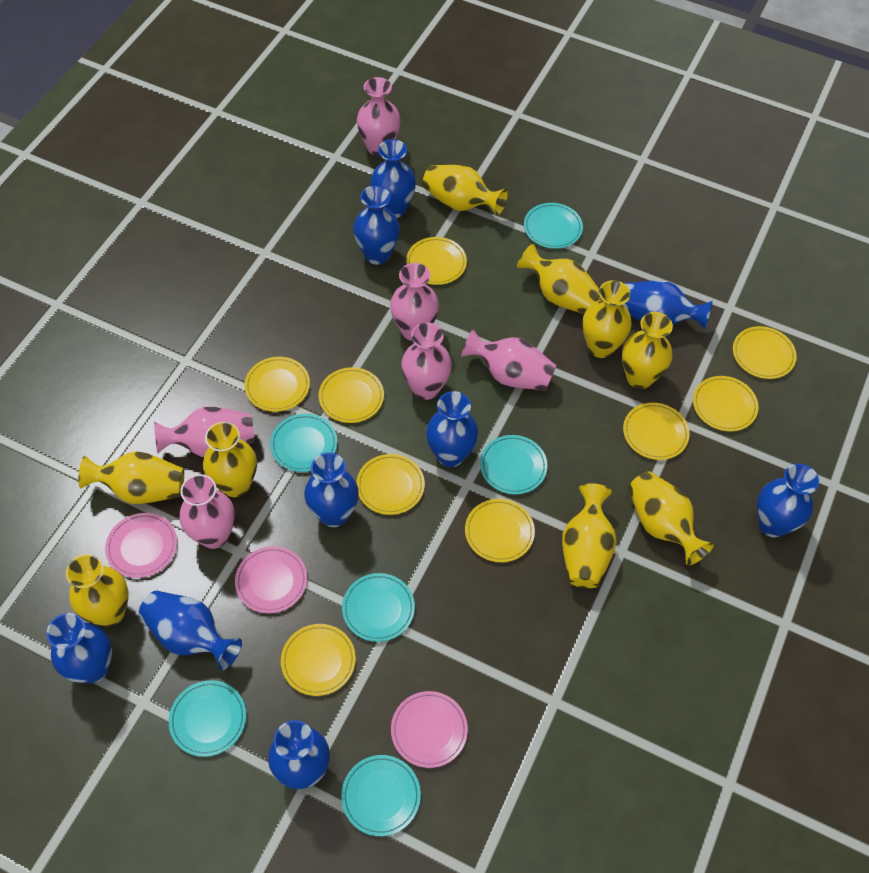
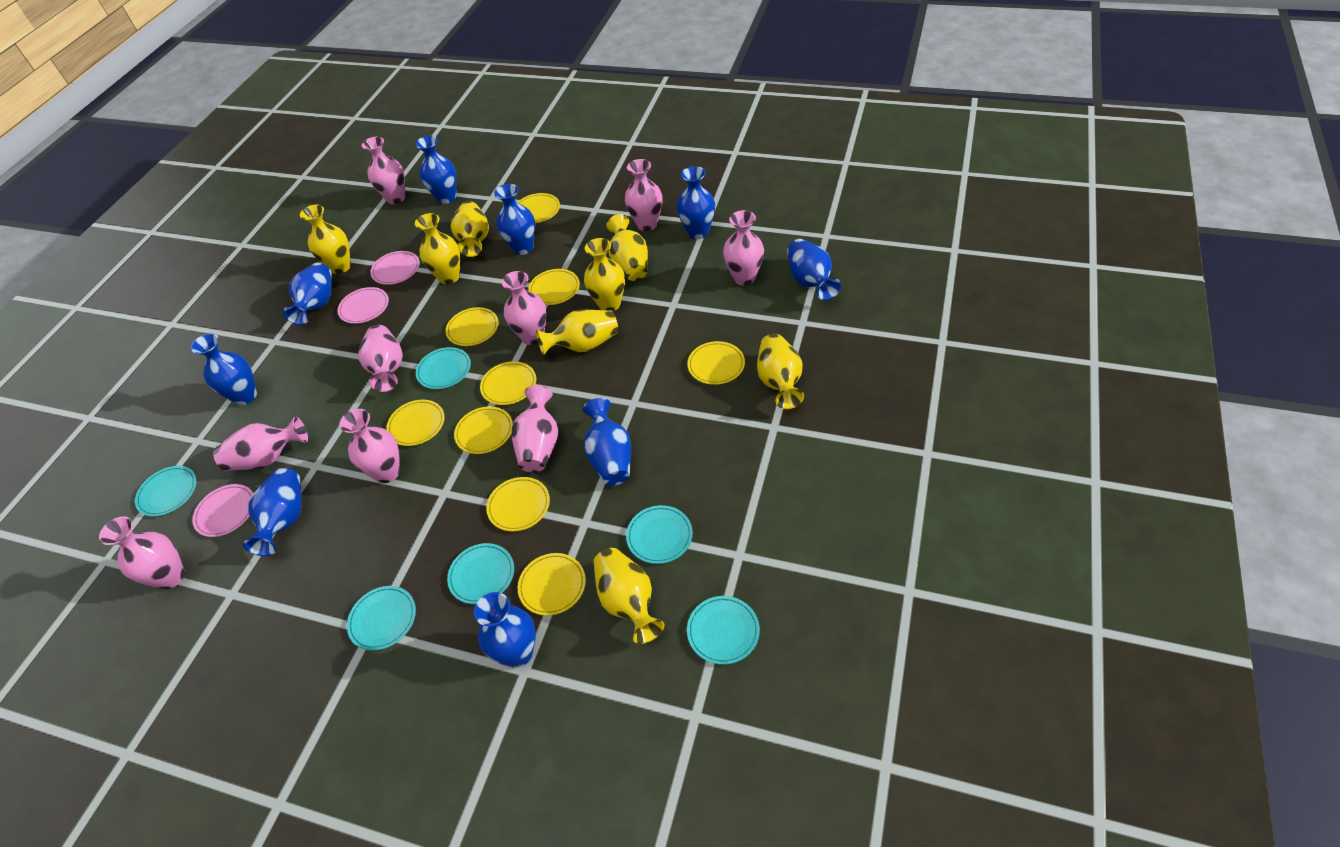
pink vase: 6 -> 9
yellow vase: 9 -> 8

